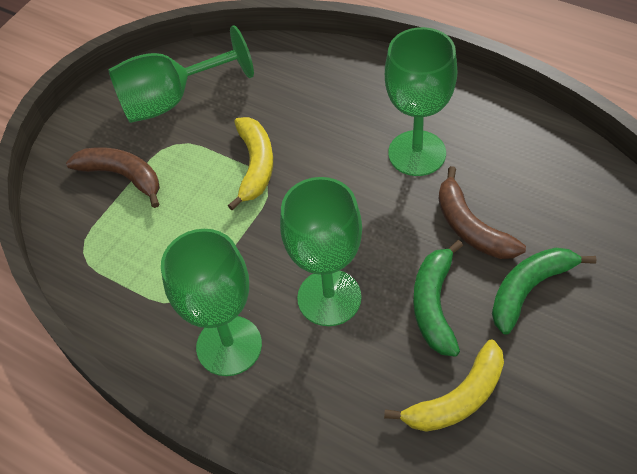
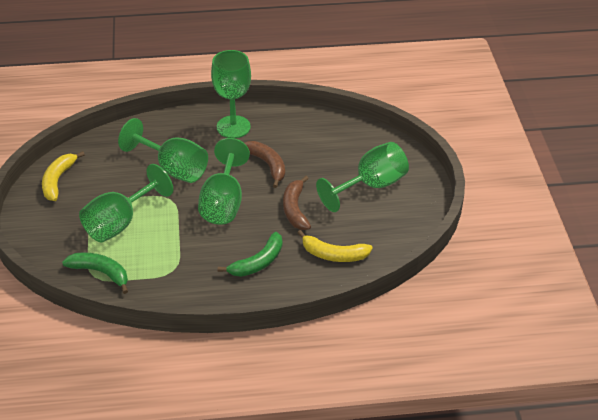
green goblet: 4 -> 5

